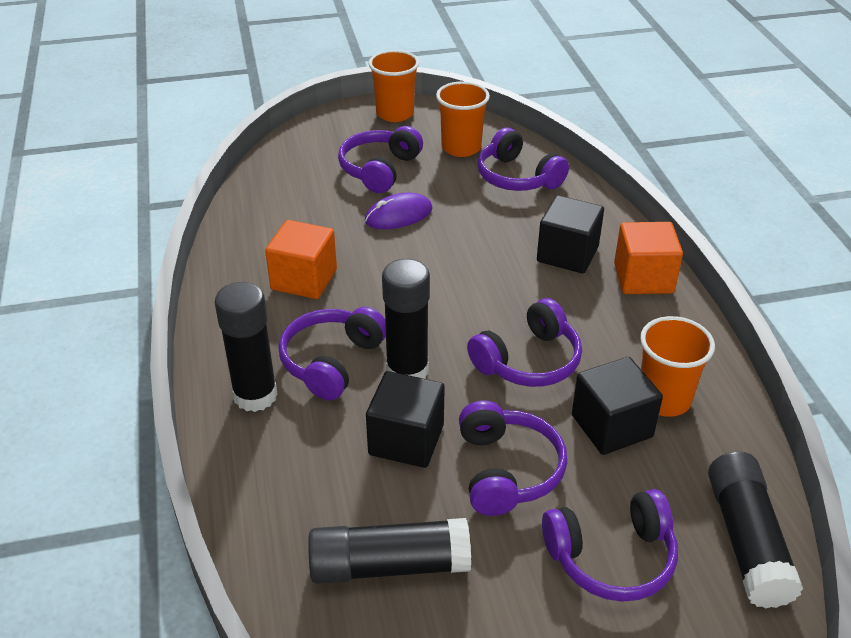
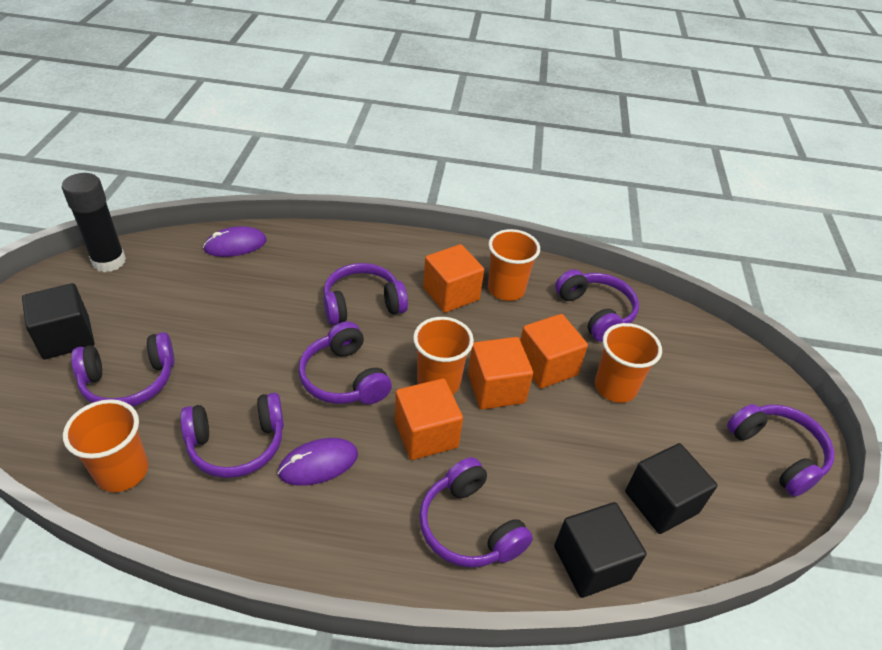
black glue stick: 4 -> 1
orange cube: 2 -> 4
orange cup: 3 -> 4
purple headphones: 6 -> 7
purple mouse: 1 -> 2

